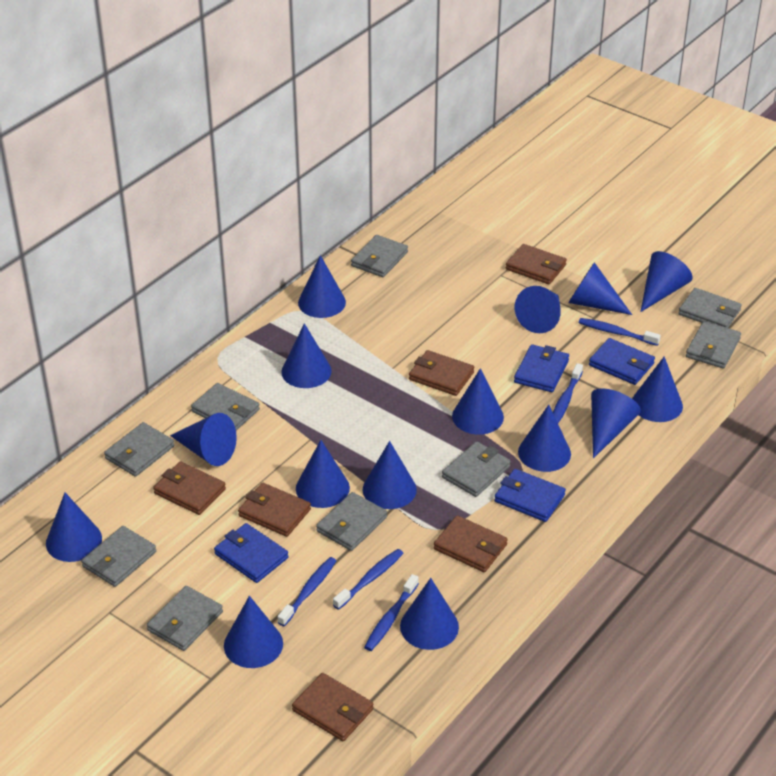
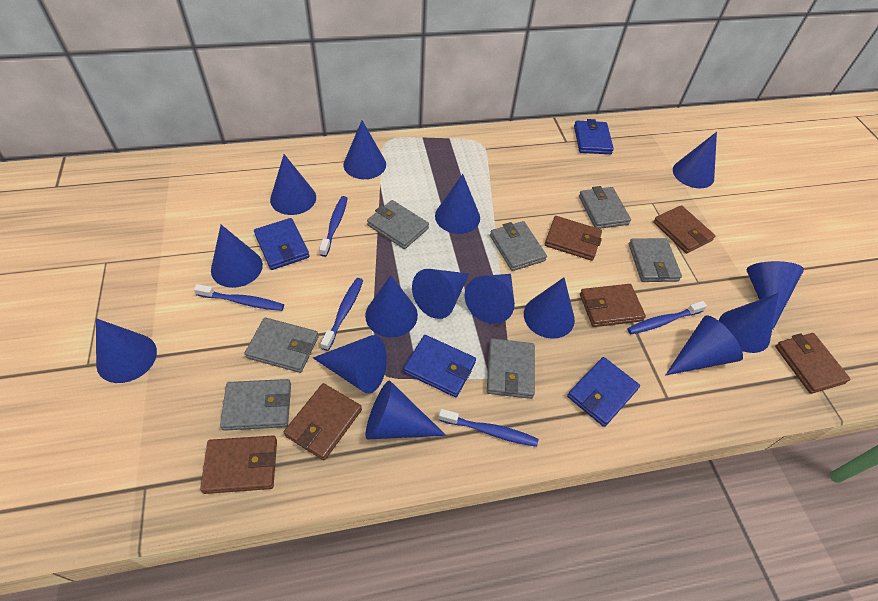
grey wallet: 9 -> 7

